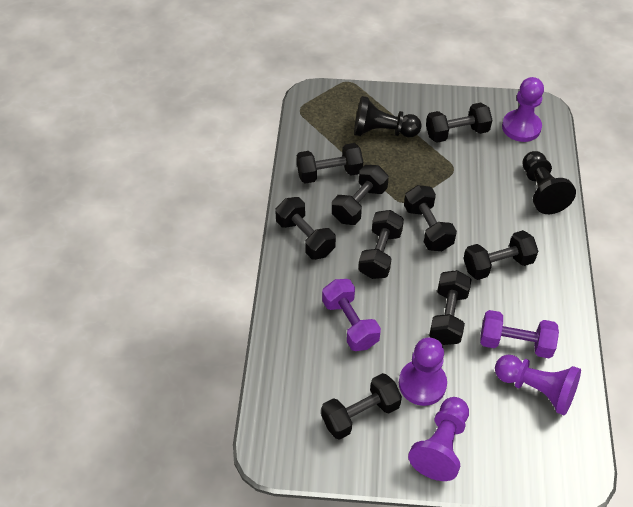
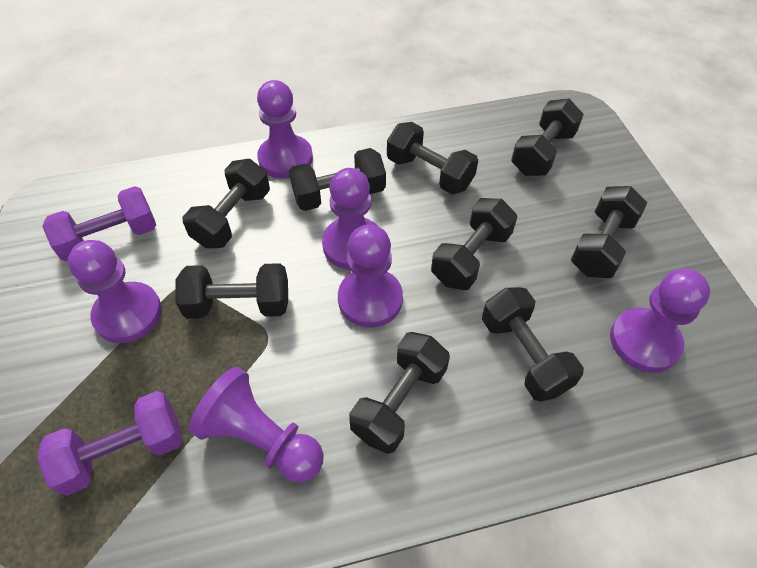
black pawn: 2 -> 0
purple pawn: 4 -> 6

